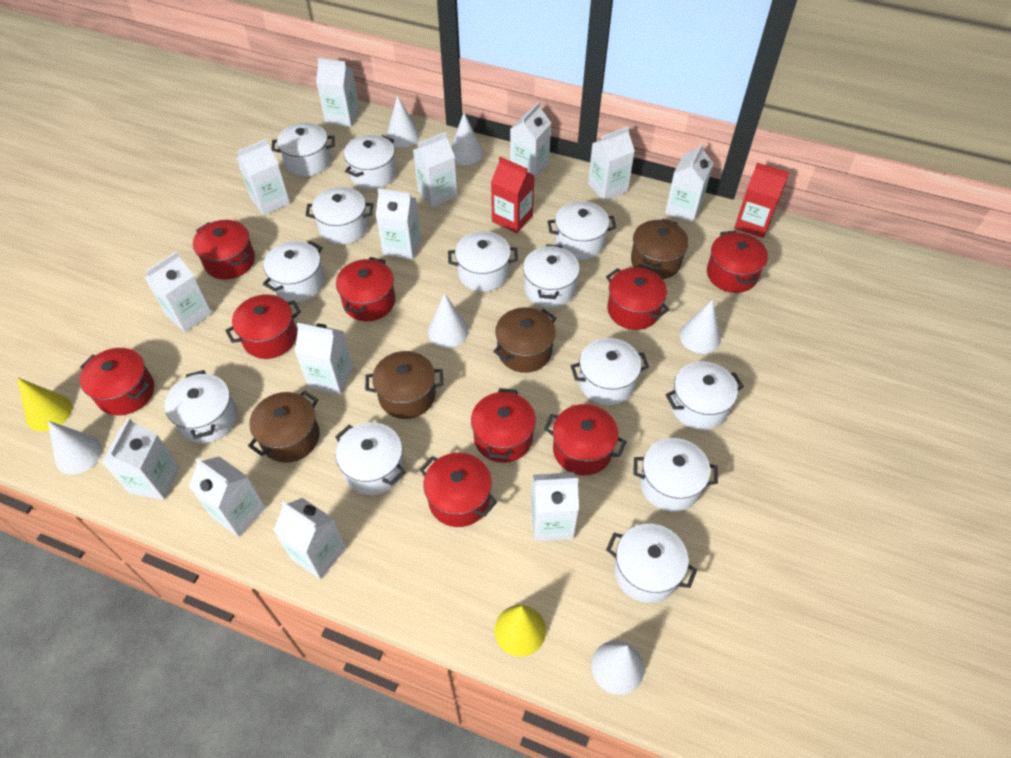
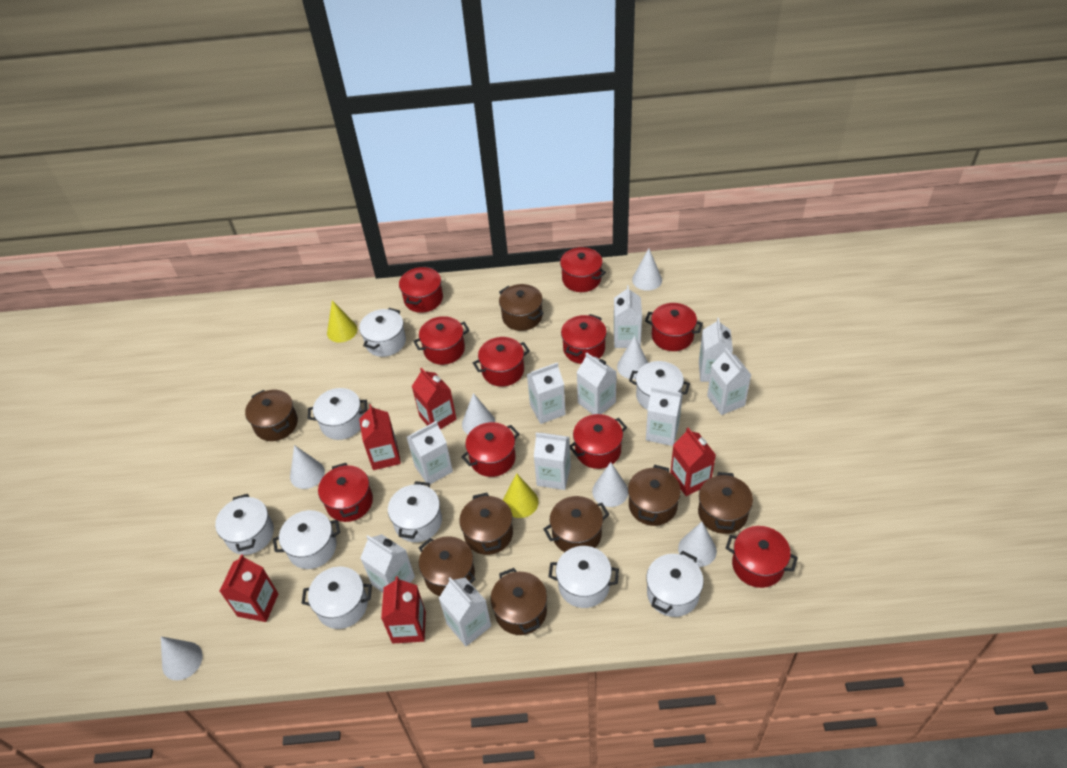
brown pot: 4 -> 8
red carton: 2 -> 5
red pot: 9 -> 10
white carton: 13 -> 10
white cone: 6 -> 7
white pot: 13 -> 9

